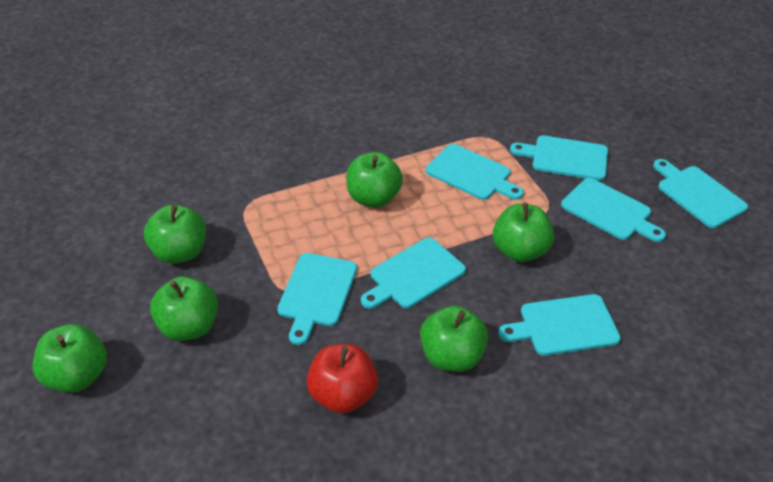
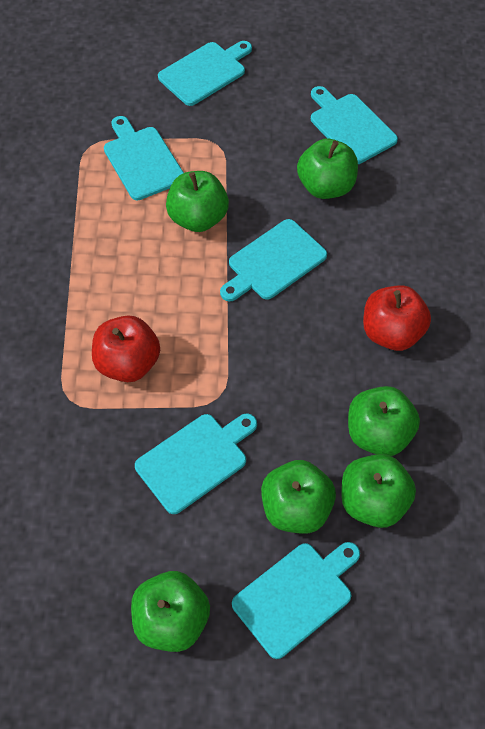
red apple: 1 -> 2
turquoise cutting board: 7 -> 6

